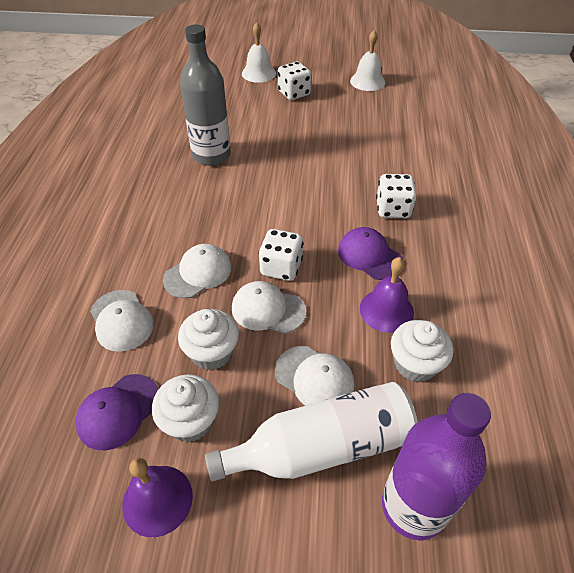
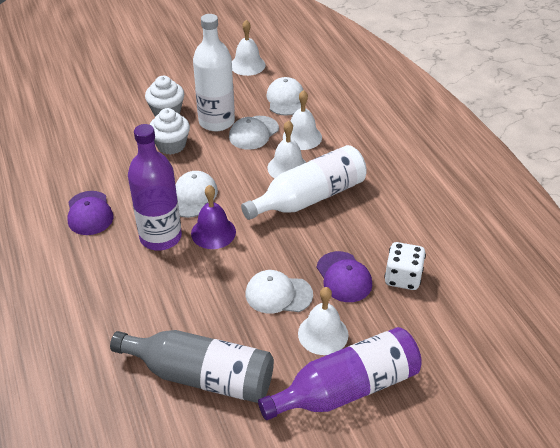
purple bell: 2 -> 1
purple bottle: 1 -> 2
white bell: 2 -> 4
white bottle: 1 -> 2
white cupcake: 3 -> 2
white dice: 3 -> 1

